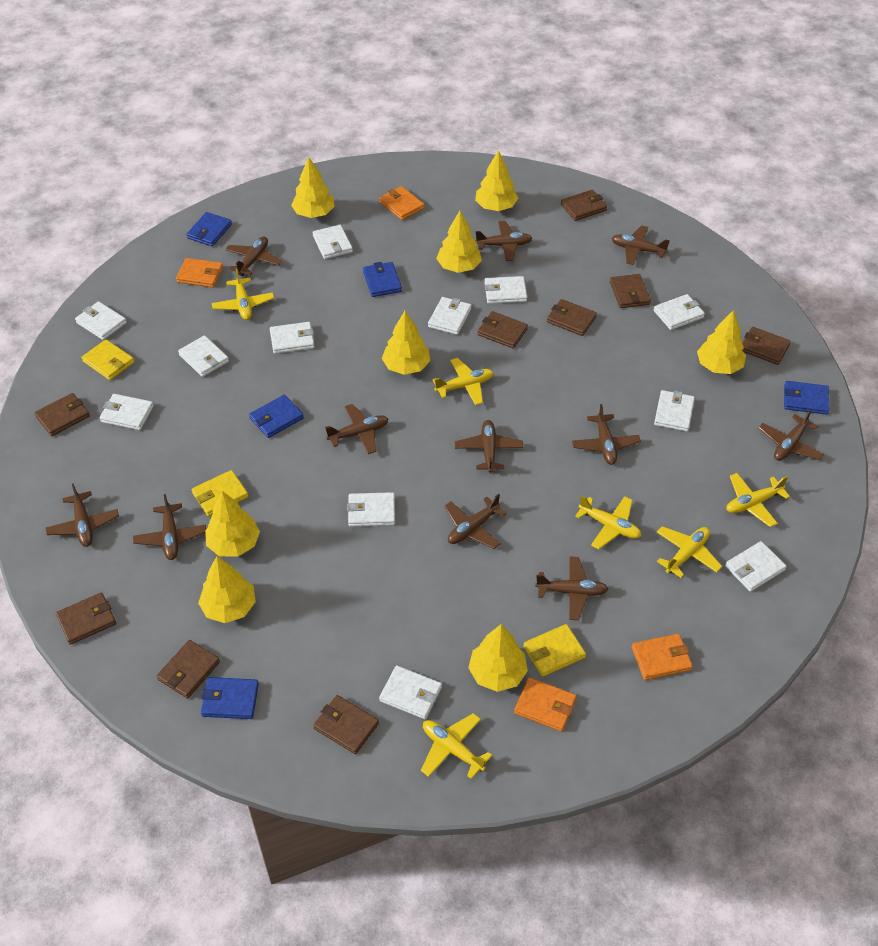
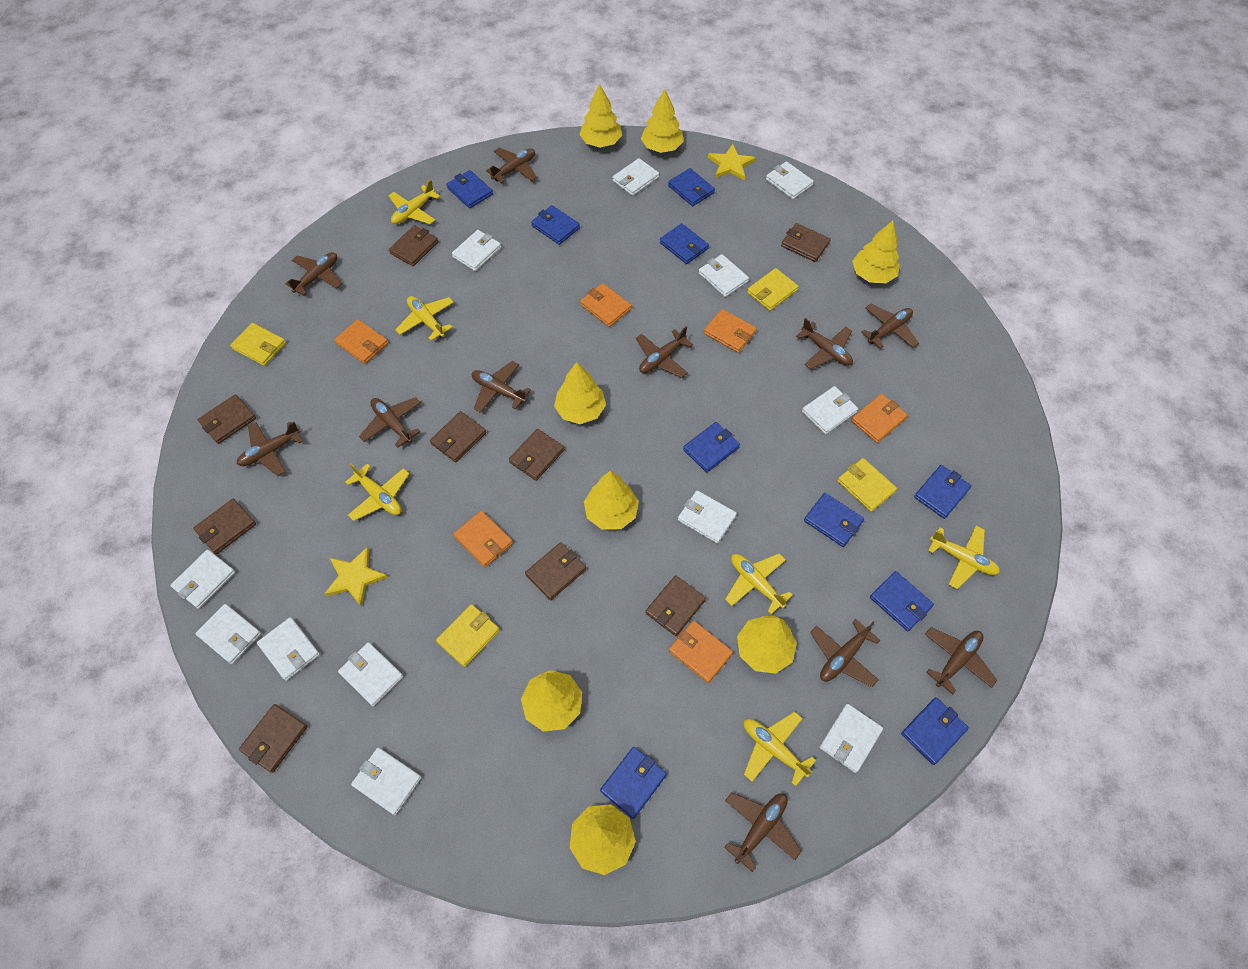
blue wallet: 5 -> 10
orange wallet: 4 -> 6
yellow star: 0 -> 2
yellow wallet: 3 -> 4

